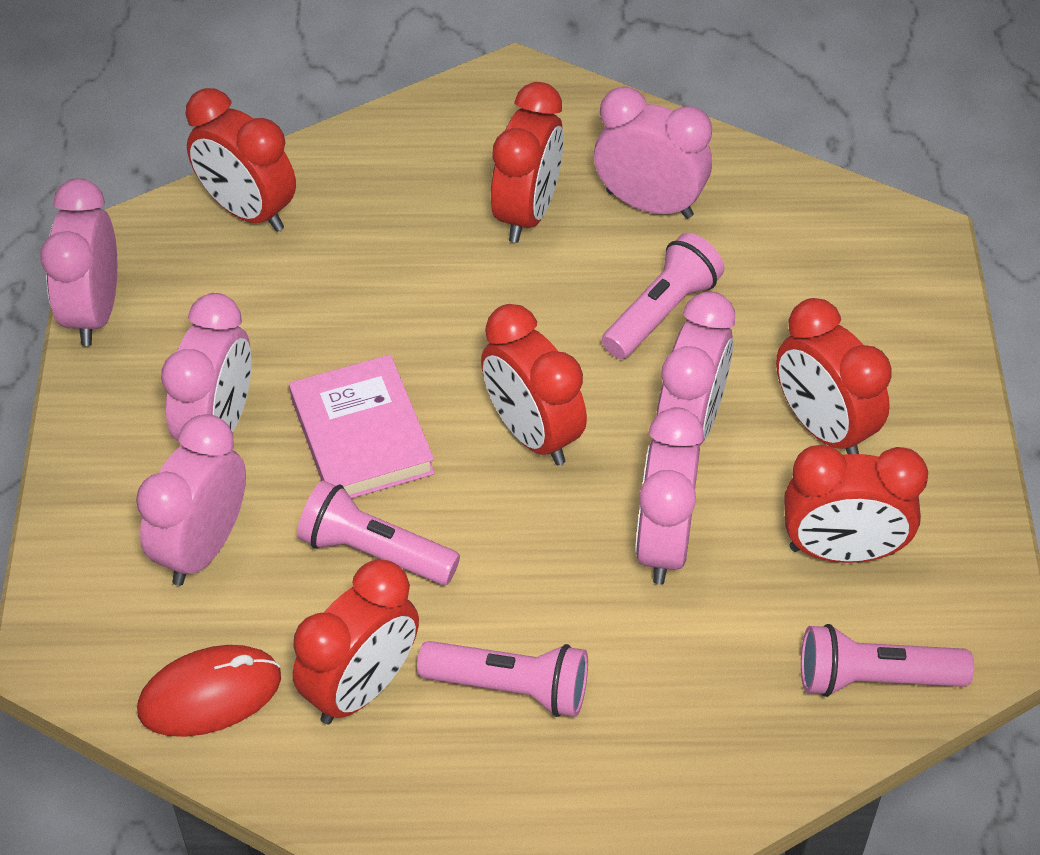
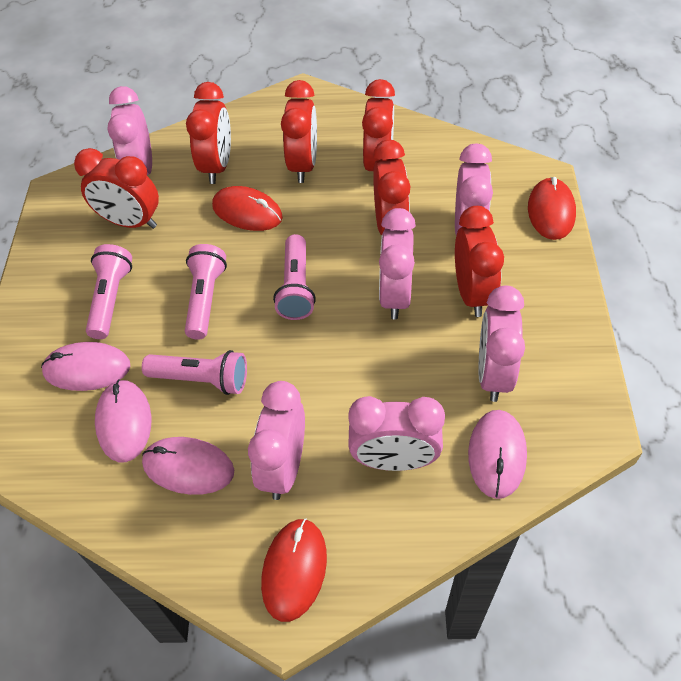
pink book: 1 -> 0
pink mouse: 0 -> 4
red mouse: 1 -> 3

